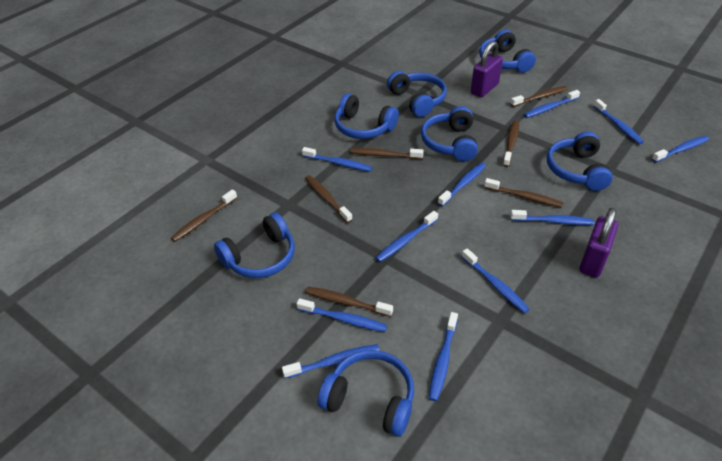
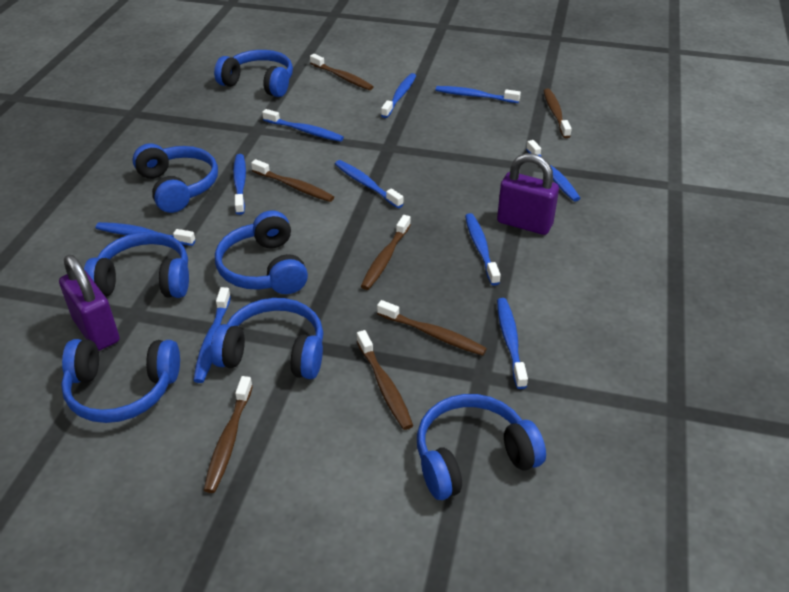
blue toothbrush: 11 -> 10

